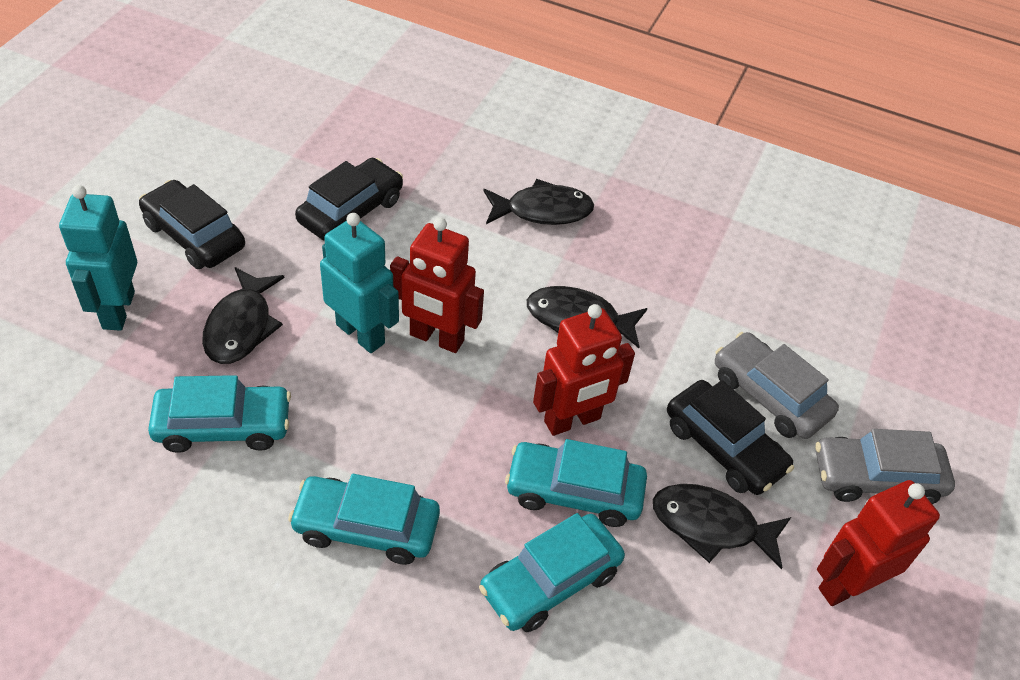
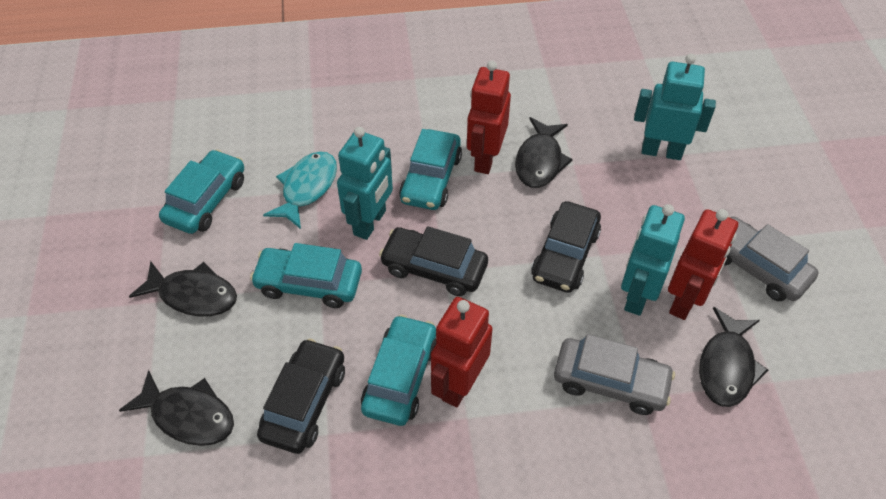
turquoise fish: 0 -> 1
turquoise robot: 2 -> 3

